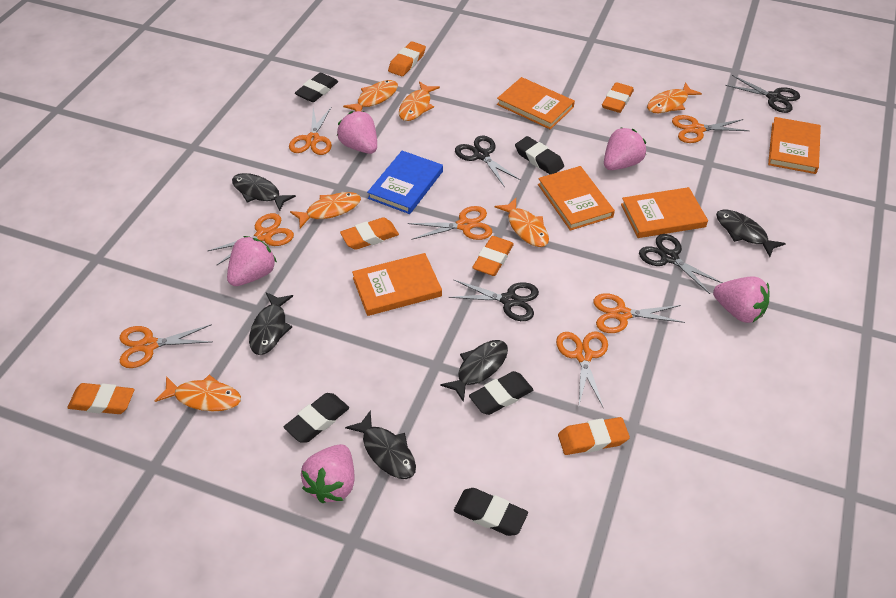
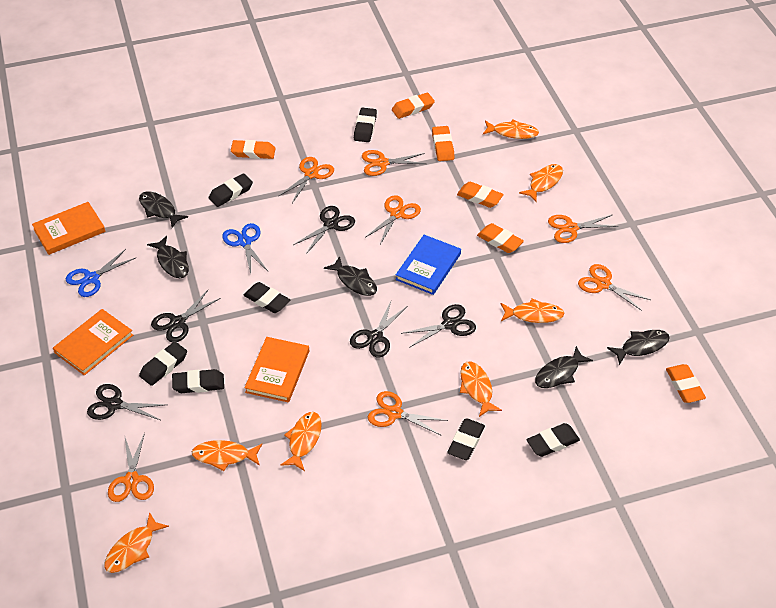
black eraser: 5 -> 7
black scissors: 4 -> 5
blue scissors: 0 -> 2
orange book: 5 -> 3
orange fish: 6 -> 7
pink strawberry: 5 -> 0

